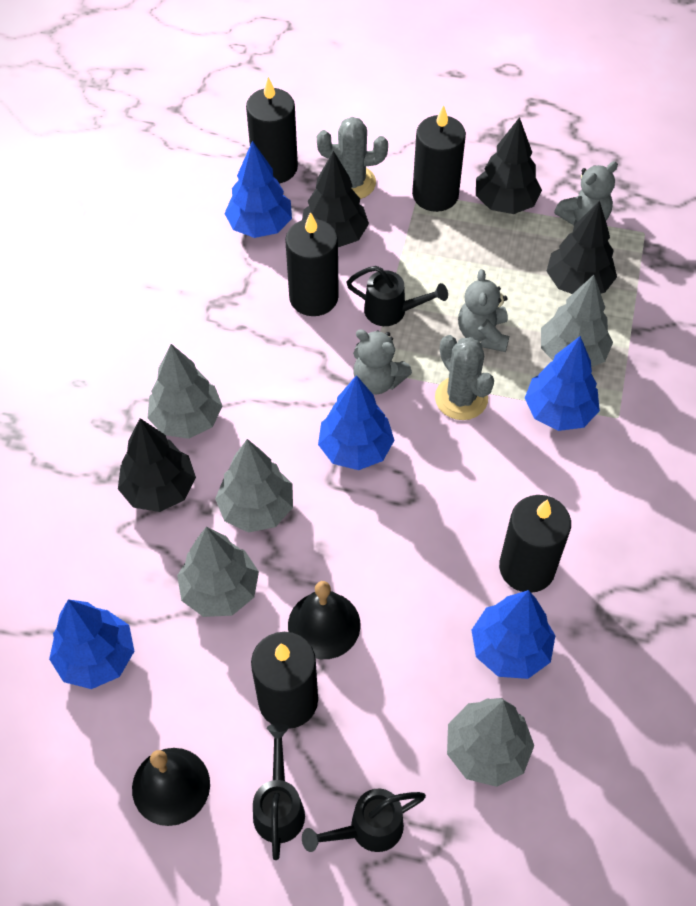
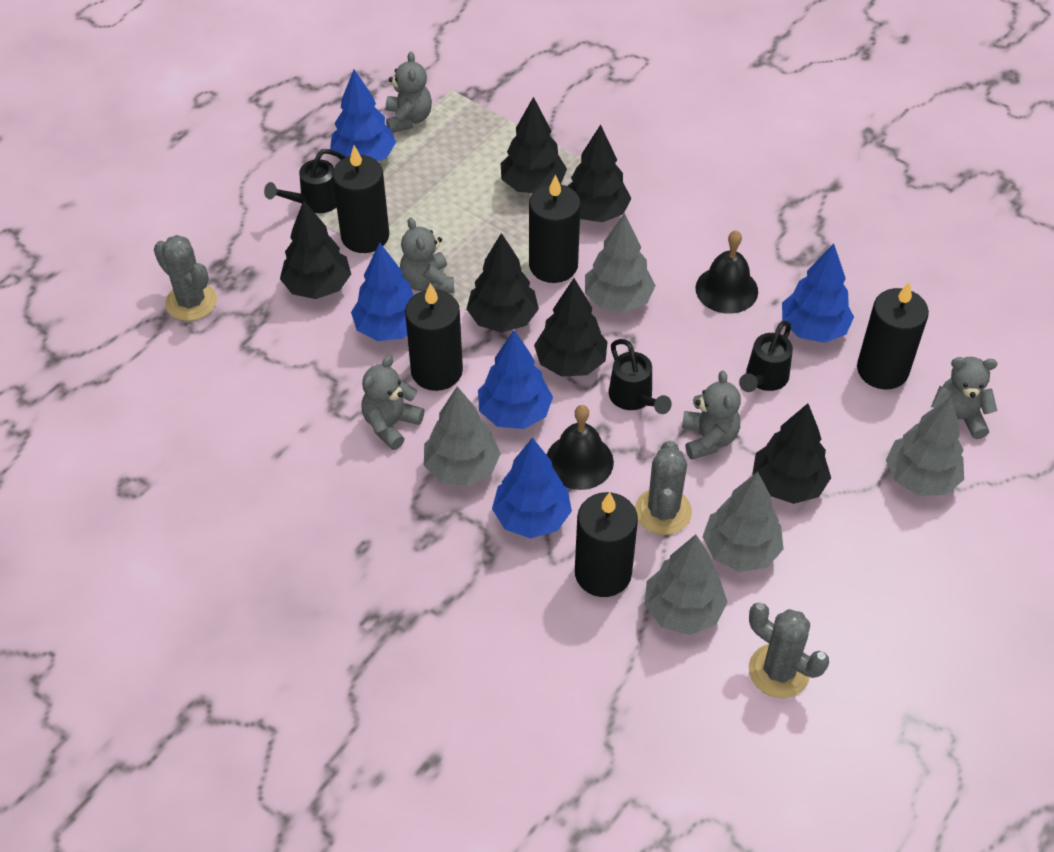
black tree: 4 -> 6
grey cactus: 2 -> 3
grey teddy bear: 3 -> 5

